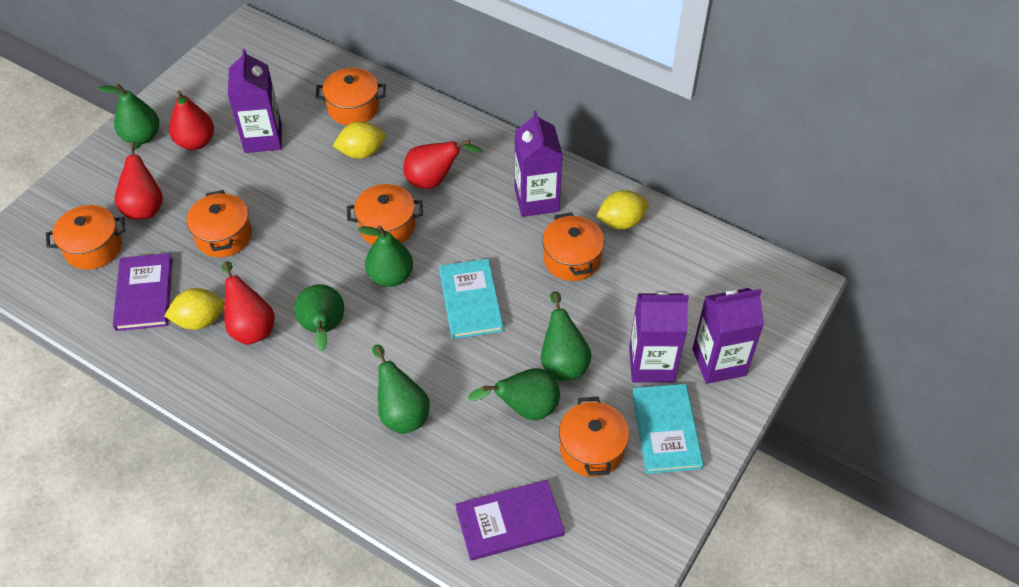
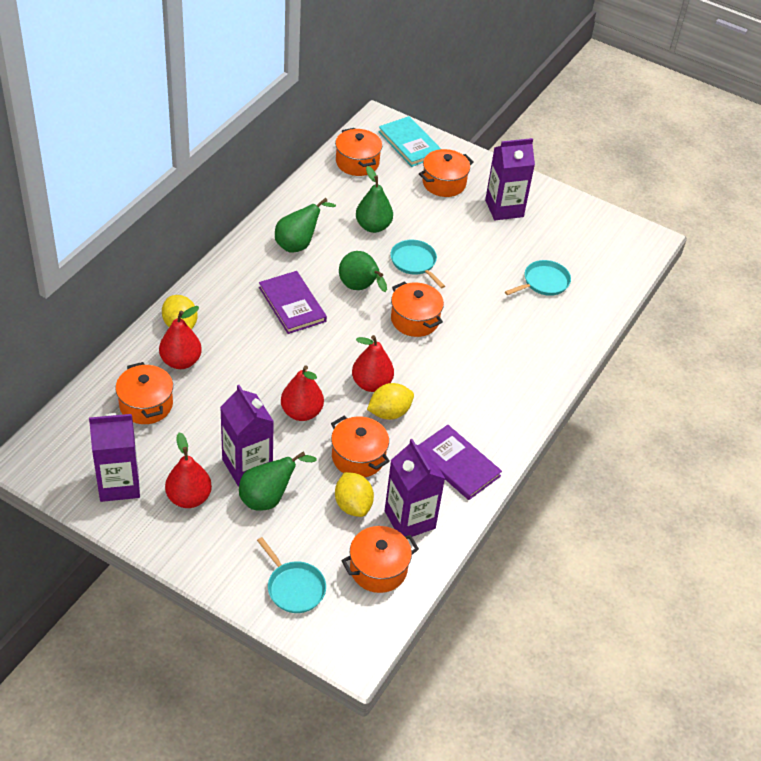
green pear: 6 -> 4
turquoise book: 2 -> 1
turquoise pan: 0 -> 3

